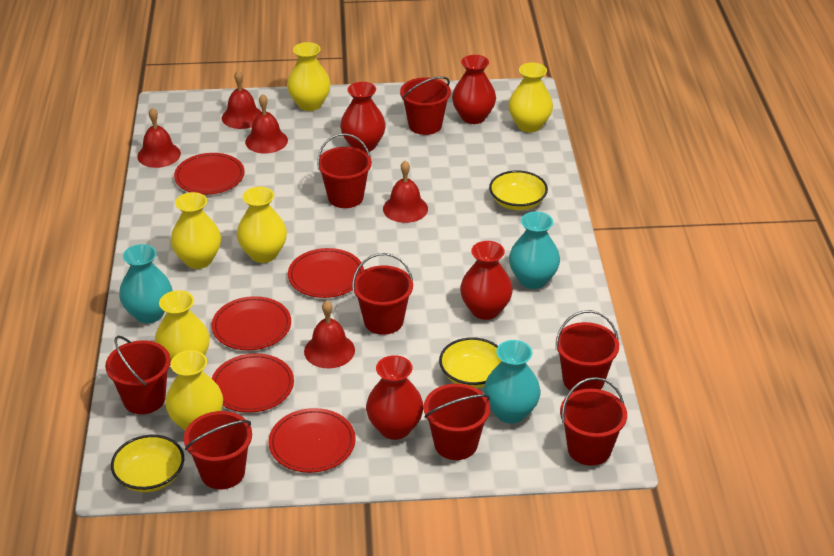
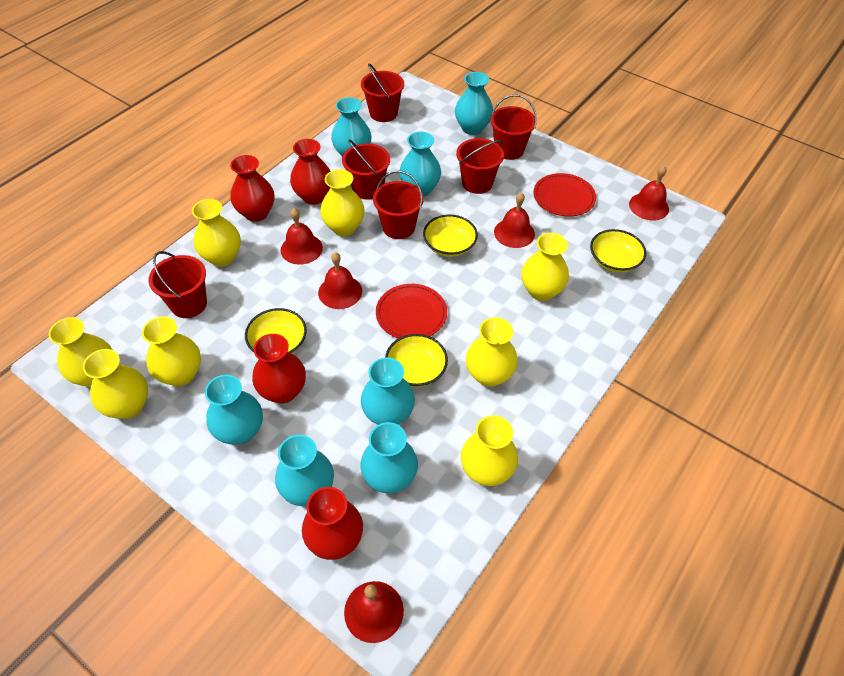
red bucket: 8 -> 6
red plate: 5 -> 2
turquoise vase: 3 -> 7
yellow bowl: 3 -> 4
yellow vase: 6 -> 8

